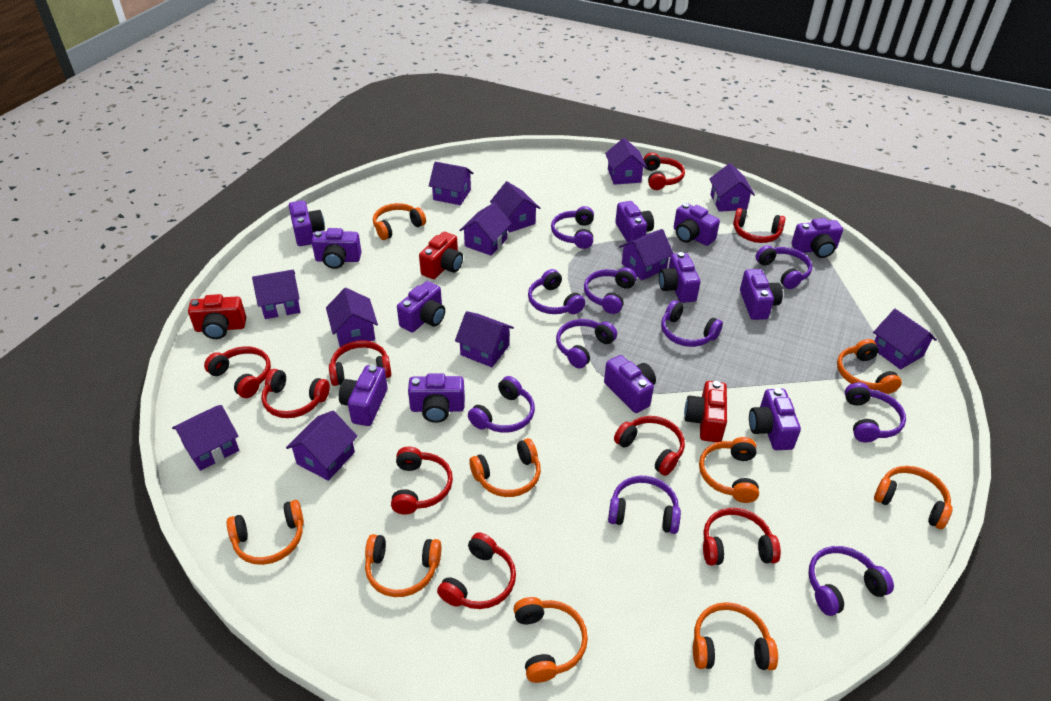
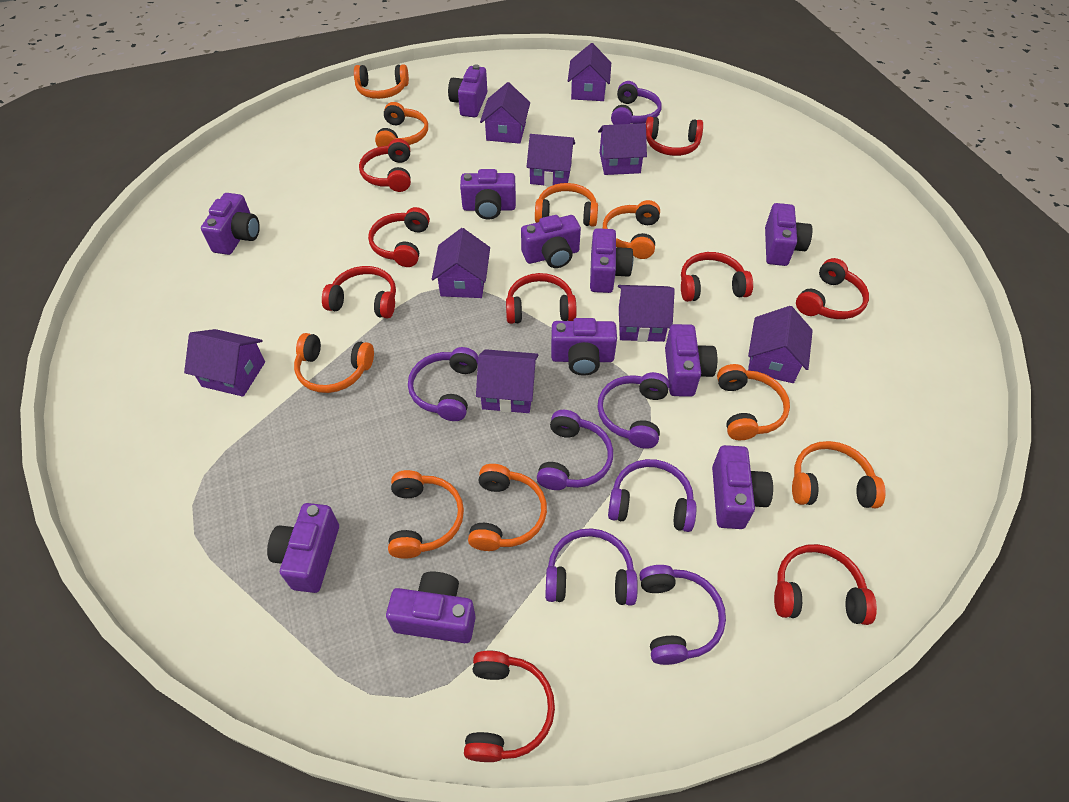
purple camera: 12 -> 11
purple headphones: 10 -> 7
purple house: 12 -> 9
red camera: 3 -> 0

